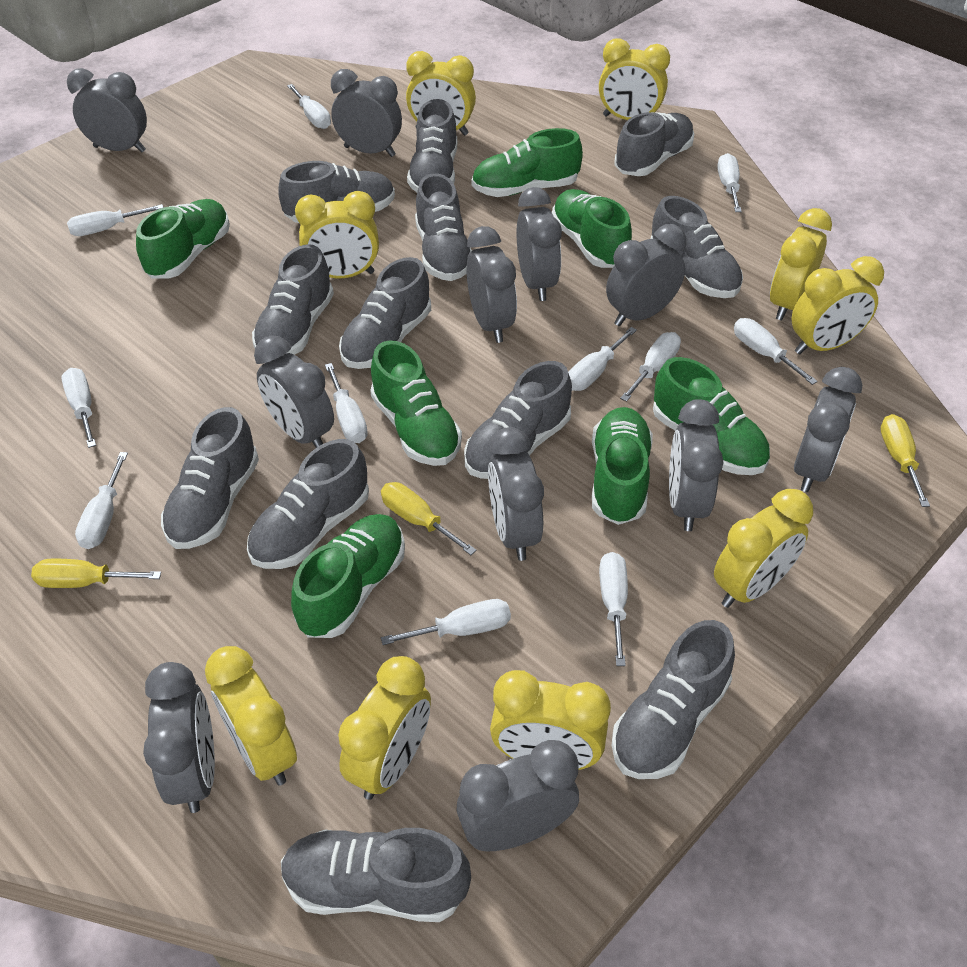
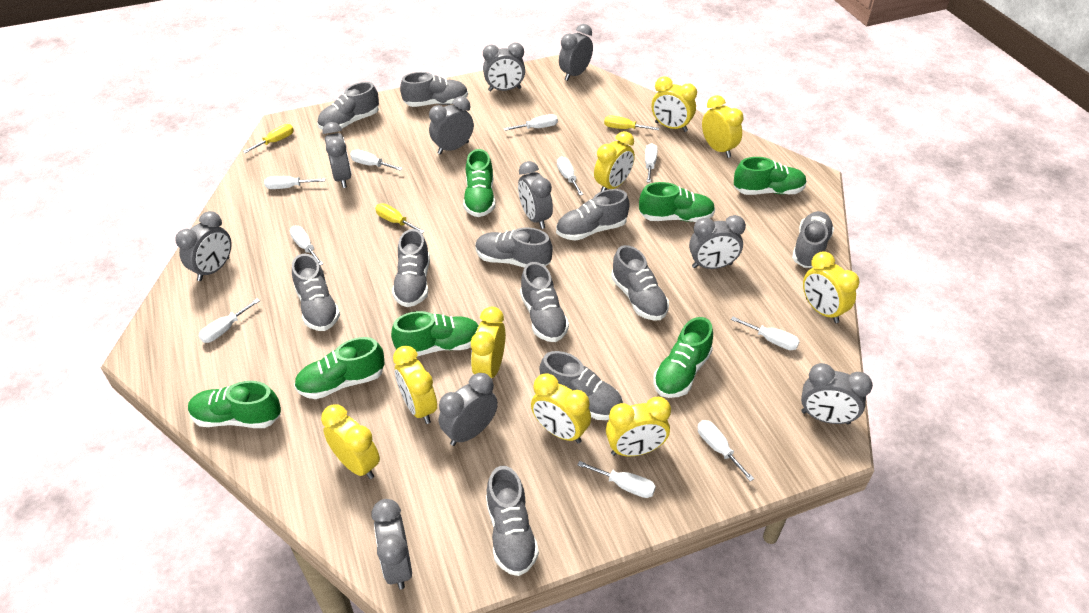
grey clock: 11 -> 10
grey shoe: 12 -> 11
white screwdriver: 11 -> 10

